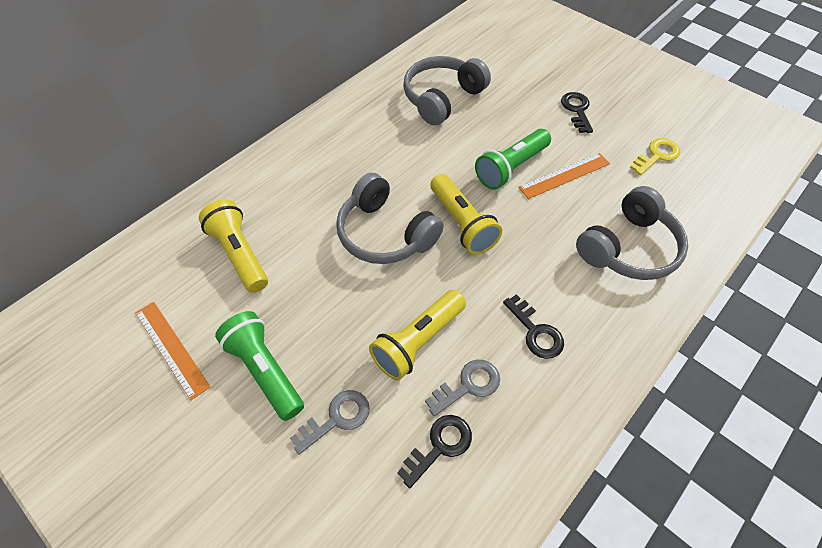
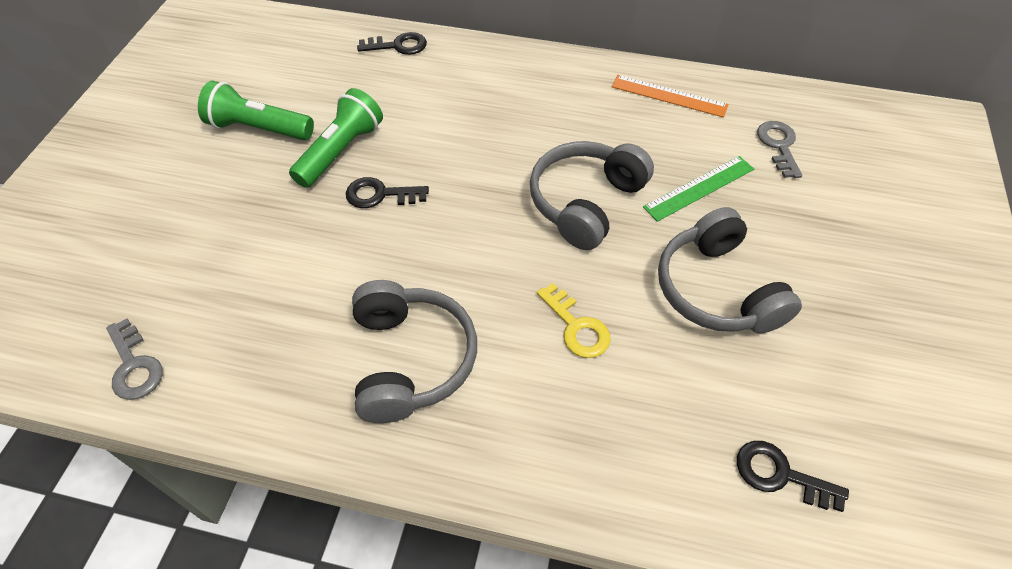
green ruler: 0 -> 1
orange ruler: 2 -> 1
yellow flashlight: 3 -> 0

